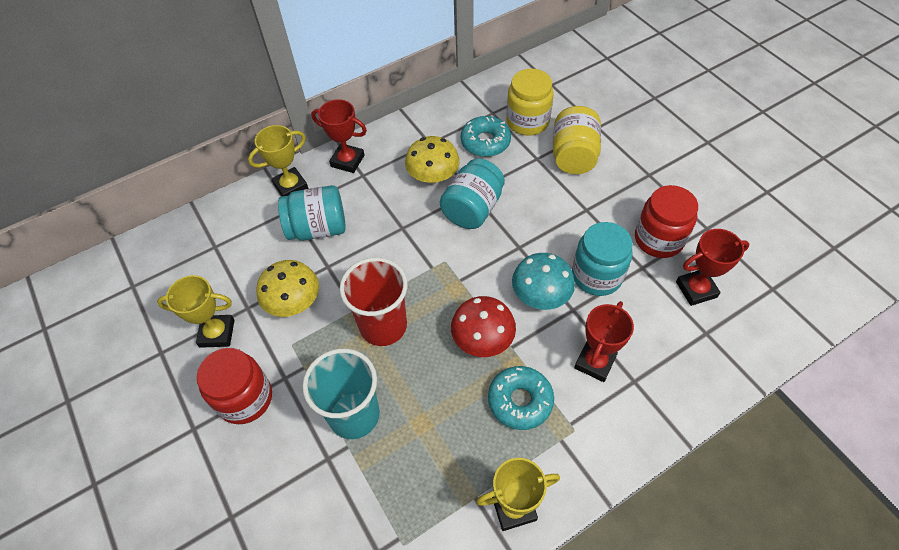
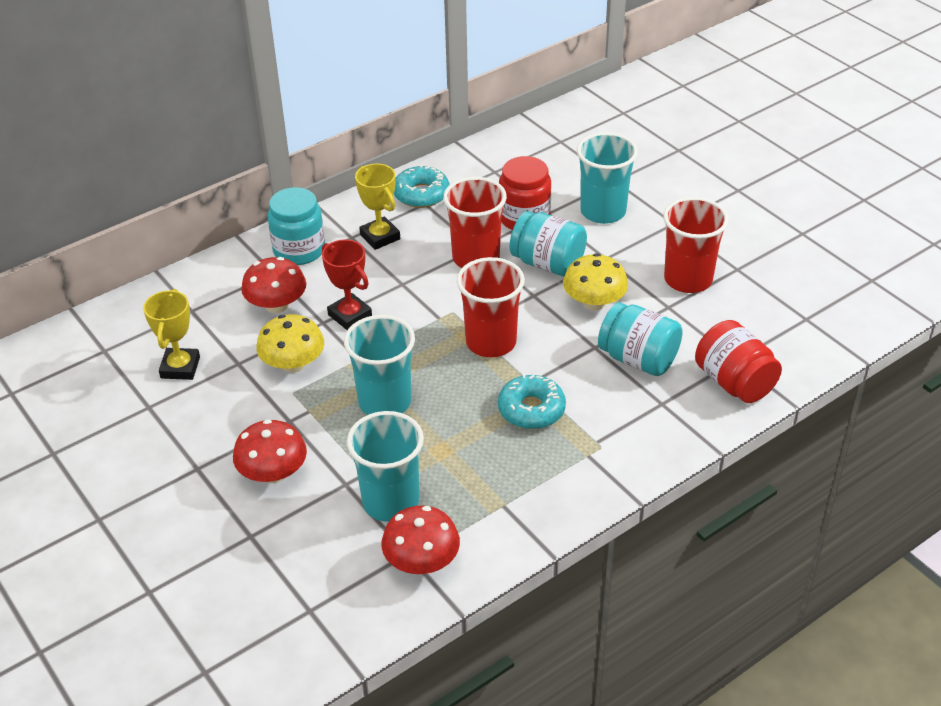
red cup: 1 -> 3
red mushroom: 1 -> 3
red trophy: 3 -> 1
turquoise cup: 1 -> 3
turquoise mushroom: 1 -> 0
yellow jar: 2 -> 0
yellow trophy: 3 -> 2

